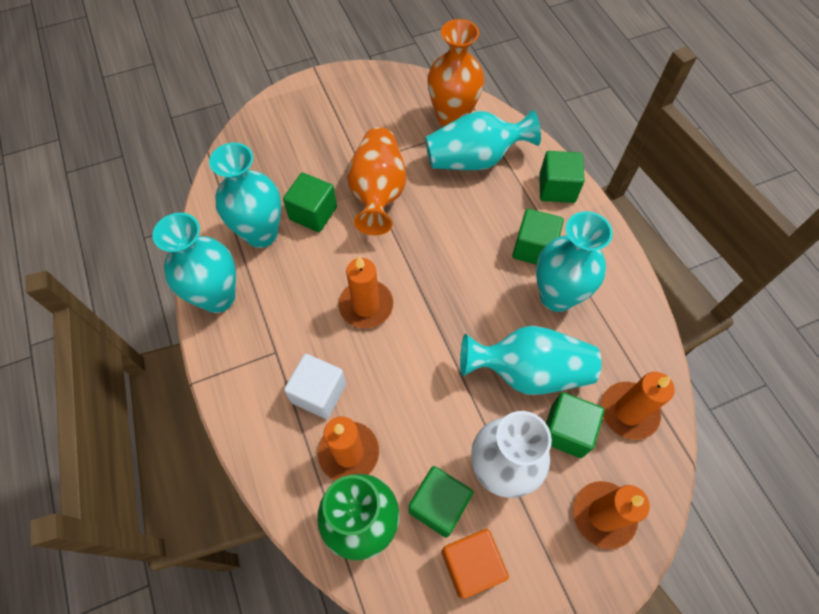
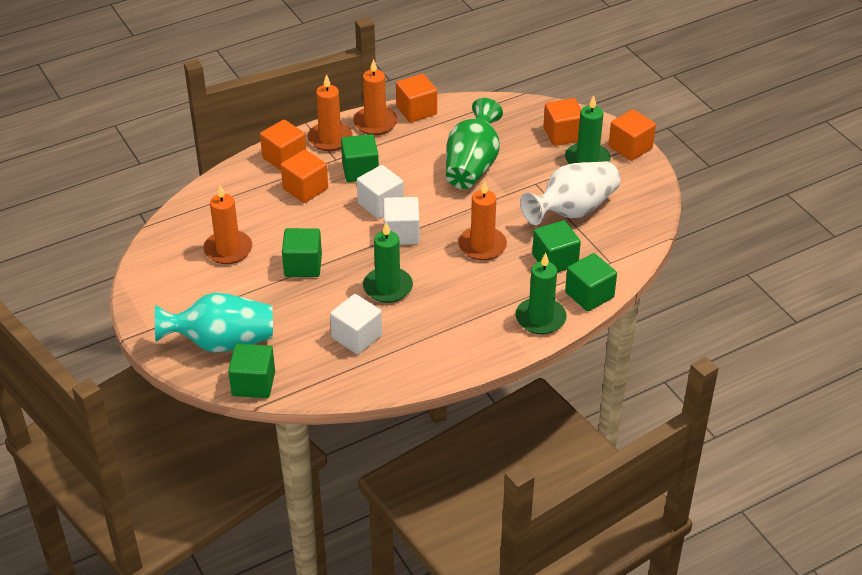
green candle: 0 -> 3
orange cube: 1 -> 5
orange vase: 2 -> 0
turquoise vase: 5 -> 1
white cube: 1 -> 3

